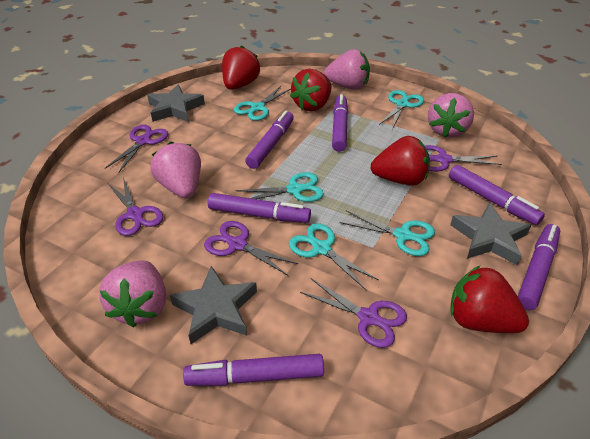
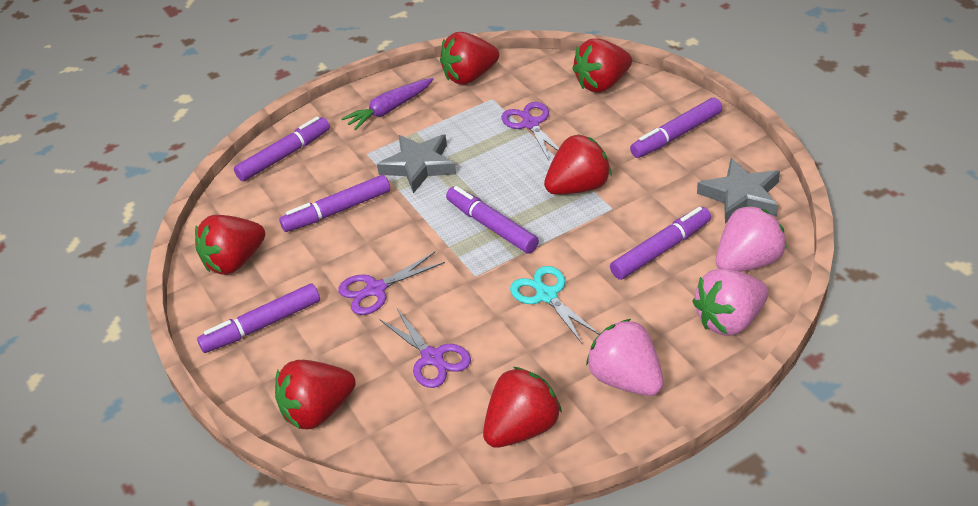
grey star: 3 -> 2
pink strawberry: 4 -> 3
purple carrot: 0 -> 1
purple scissors: 5 -> 3
red strawberry: 4 -> 6
turquoise scissors: 5 -> 1

